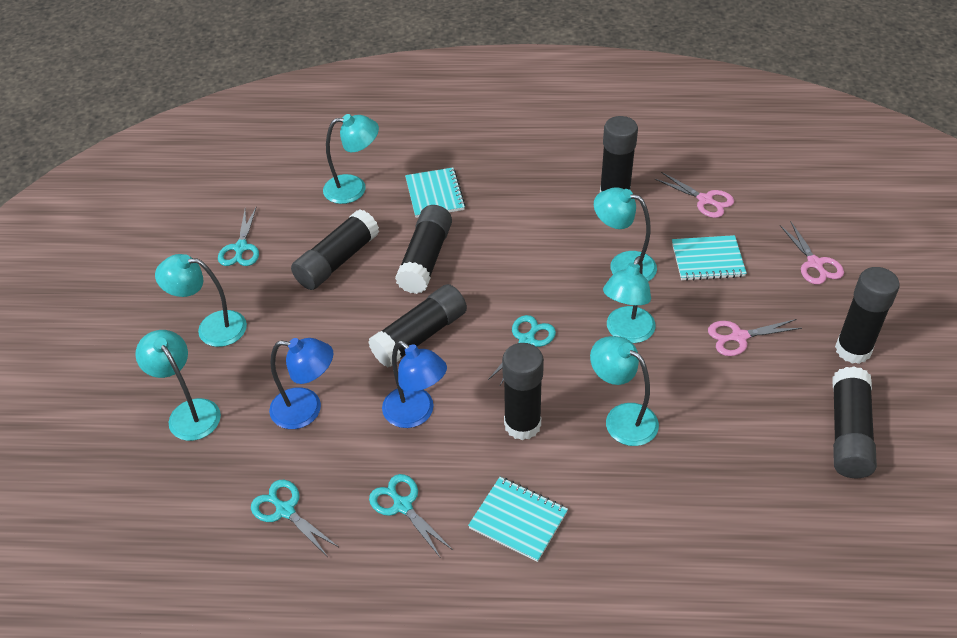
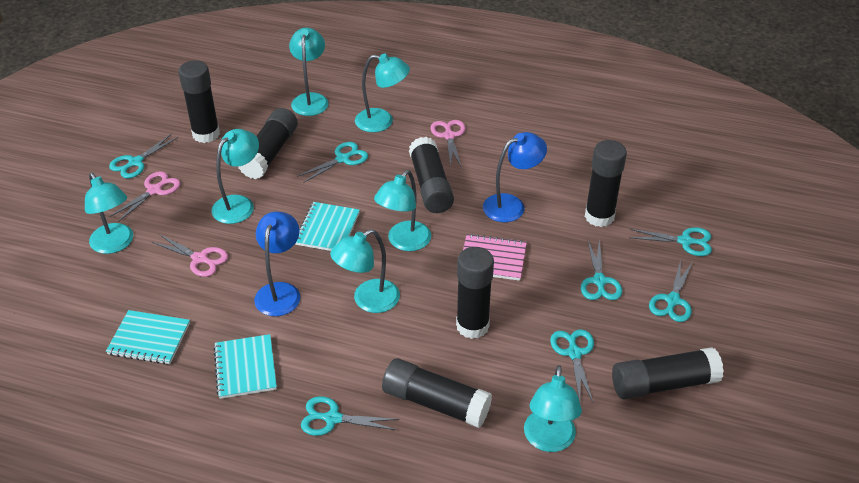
pink notebook: 0 -> 1
turquoise lamp: 6 -> 7
turquoise scissors: 4 -> 7

